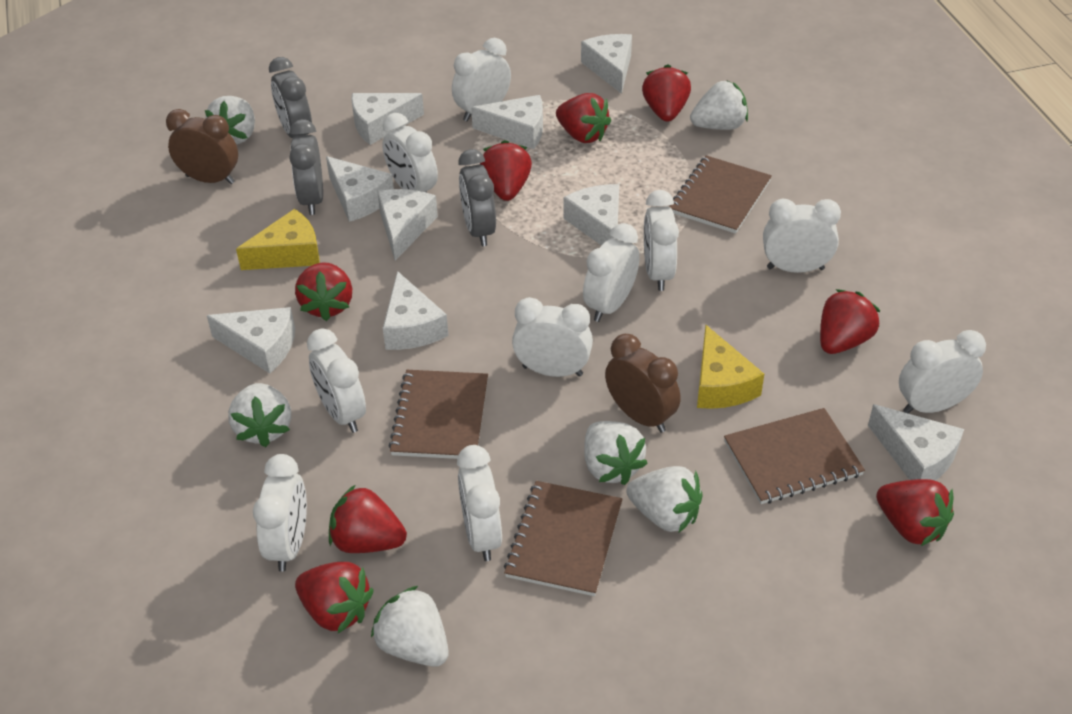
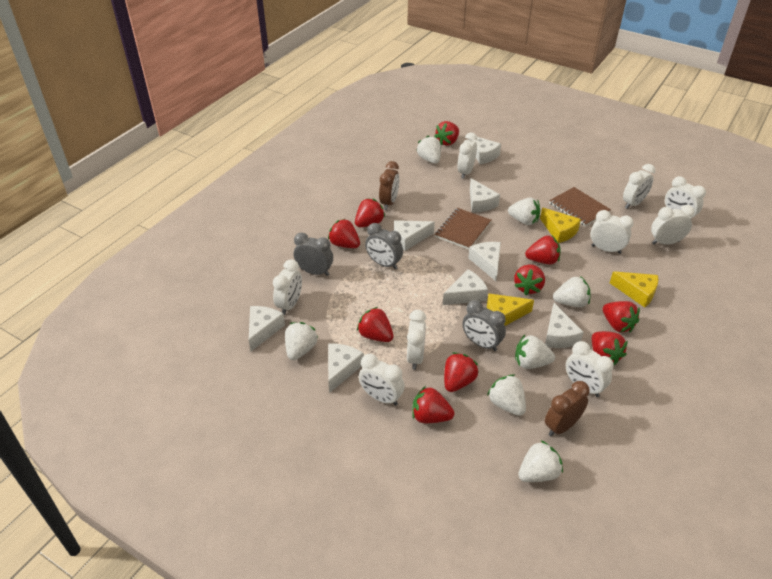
brown notebook: 4 -> 2
red strawberry: 8 -> 10
white cheese: 9 -> 8
white clock: 10 -> 9
white strawberry: 6 -> 7
yellow cheese: 2 -> 3

